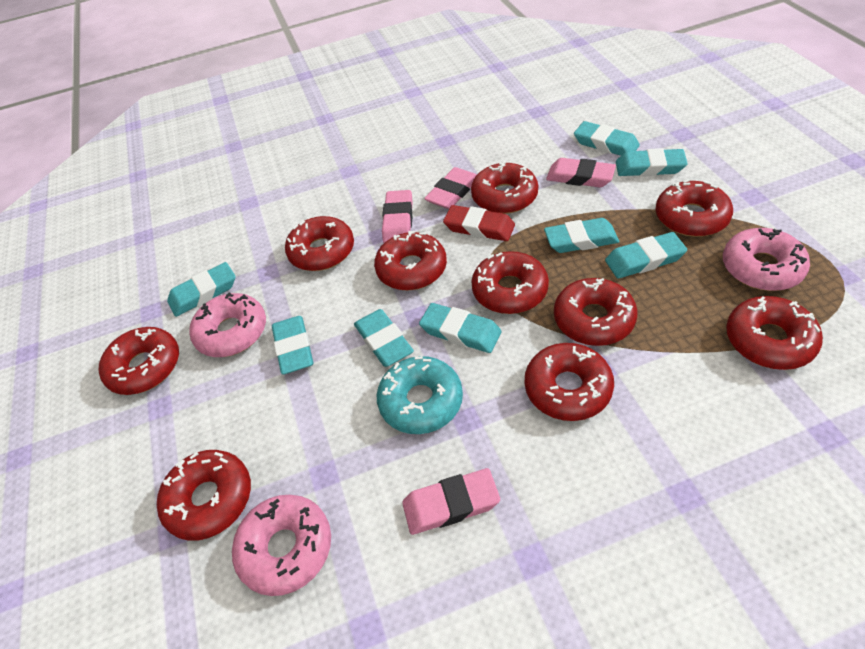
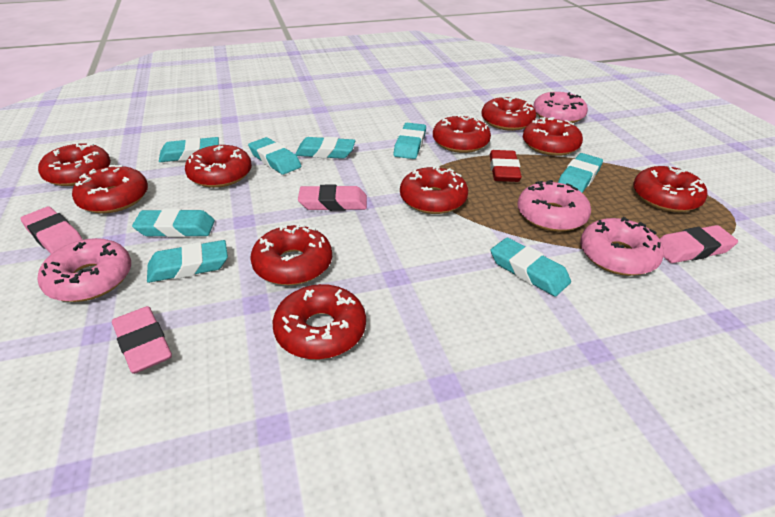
pink donut: 3 -> 4
turquoise donut: 1 -> 0

